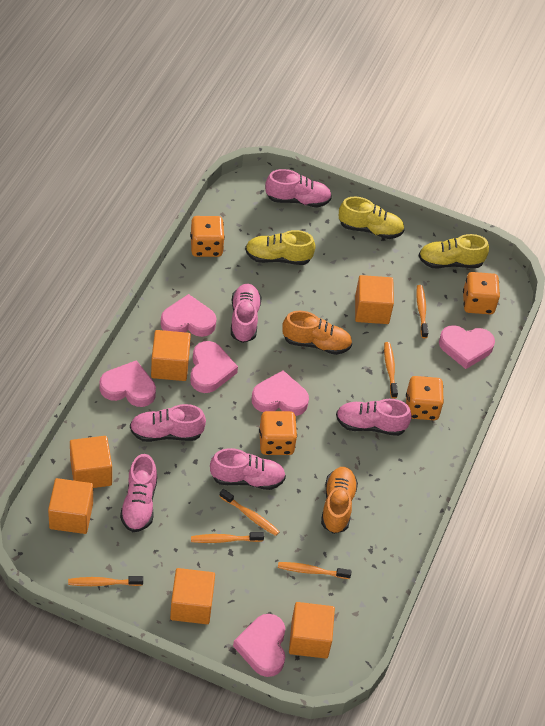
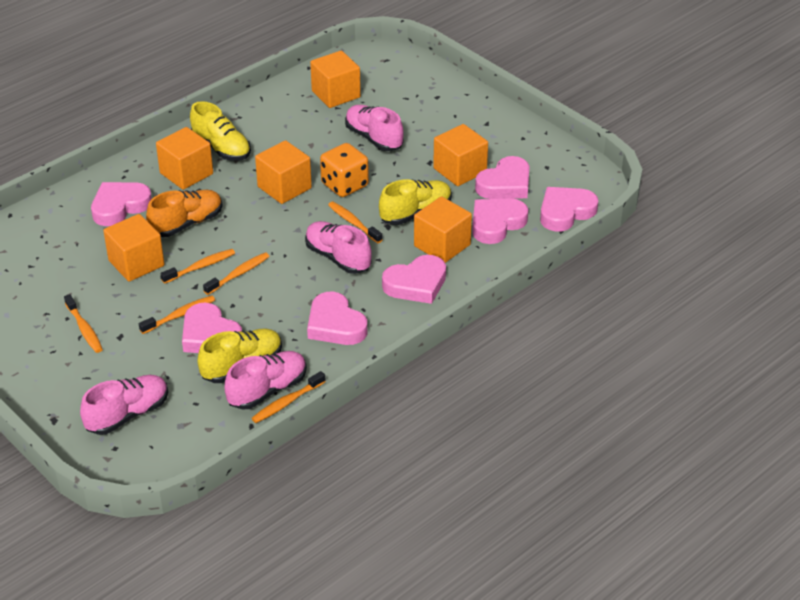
orange dice: 4 -> 1
orange shoe: 2 -> 1
pink heart: 6 -> 7
pink shoe: 6 -> 4

